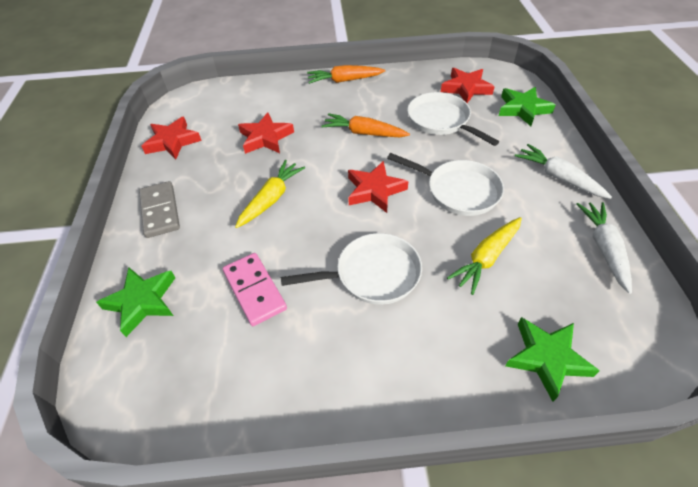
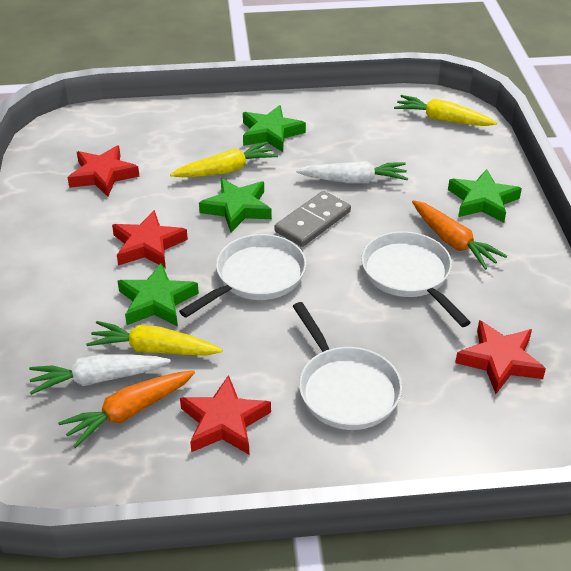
green star: 3 -> 4
pink domino: 1 -> 0
yellow carrot: 2 -> 3

